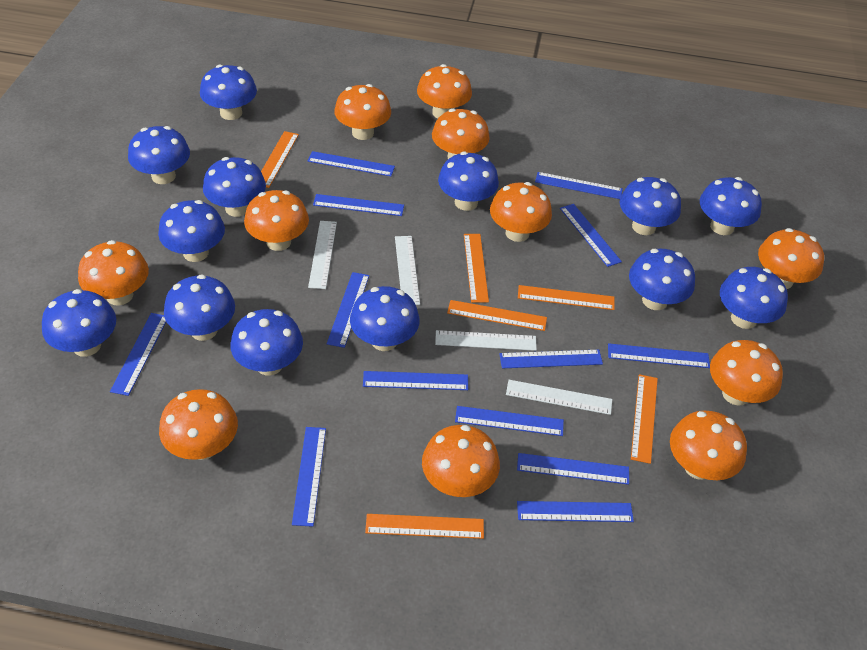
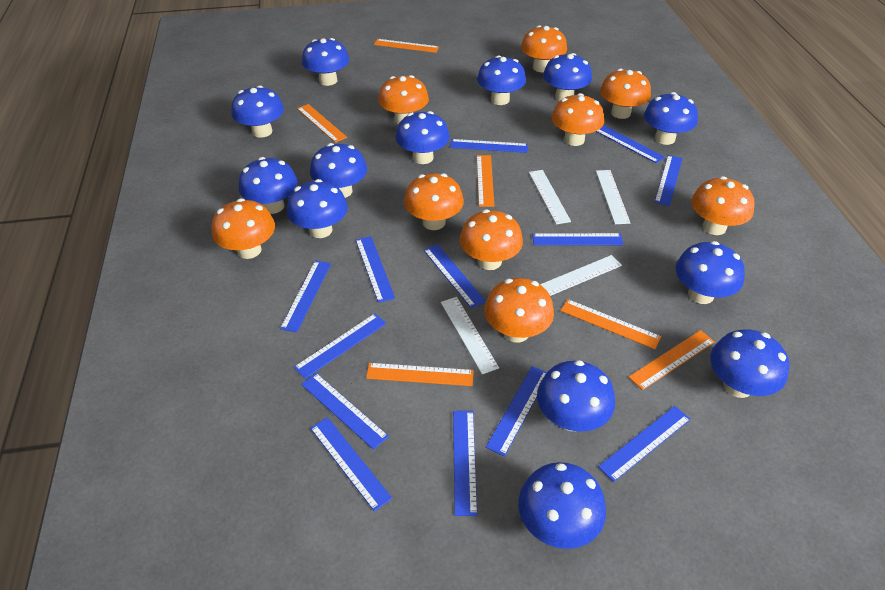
orange mushroom: 11 -> 9

